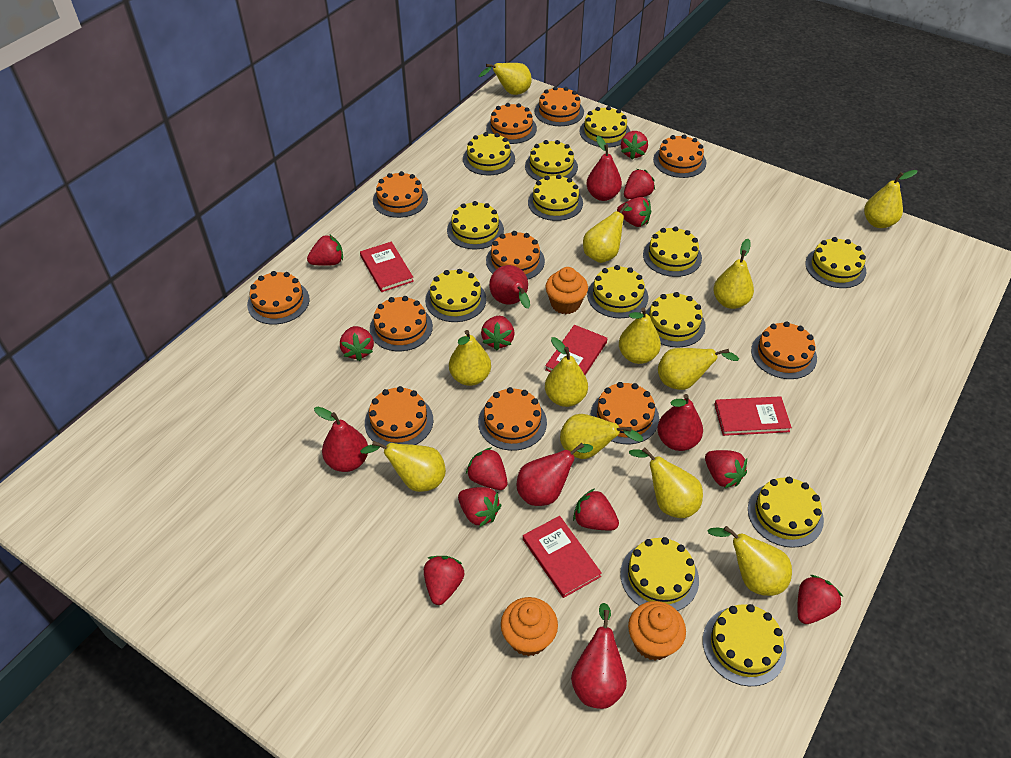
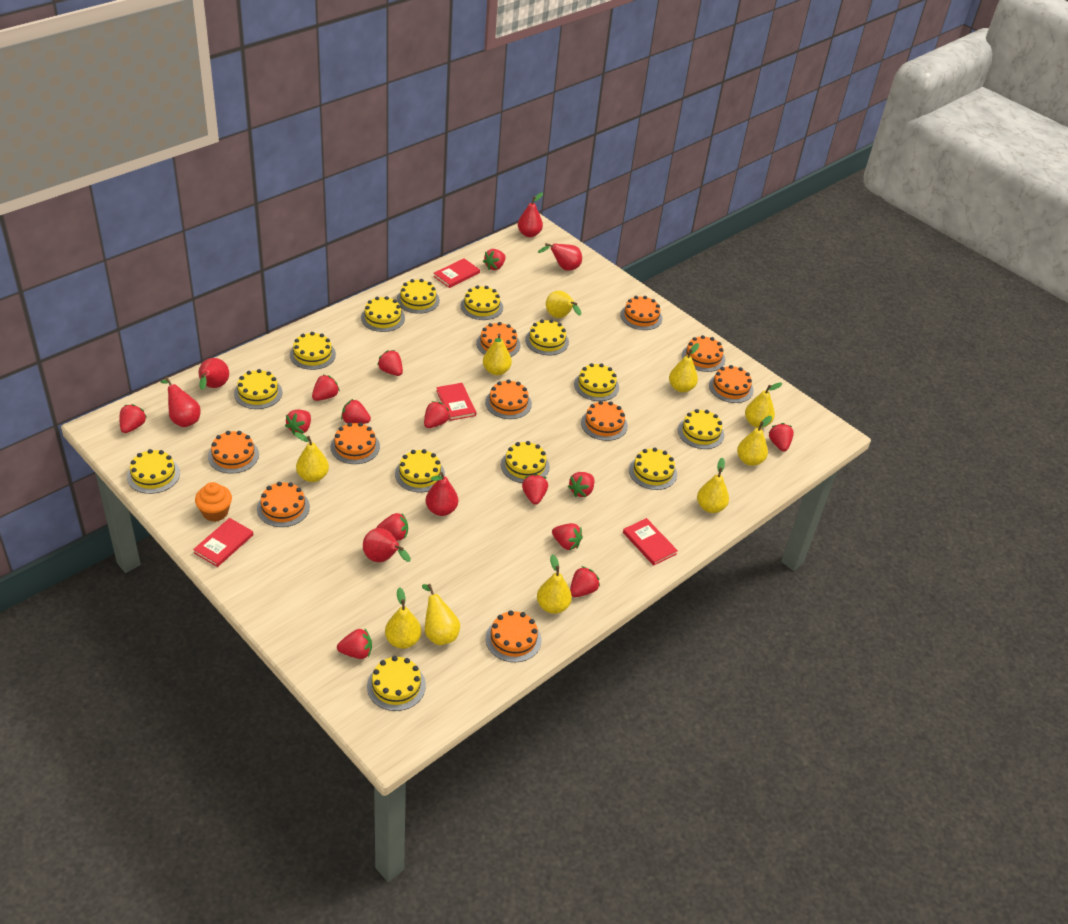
orange cake: 11 -> 10
orange cupcake: 3 -> 1
red strawberry: 12 -> 14
yellow pear: 12 -> 10

